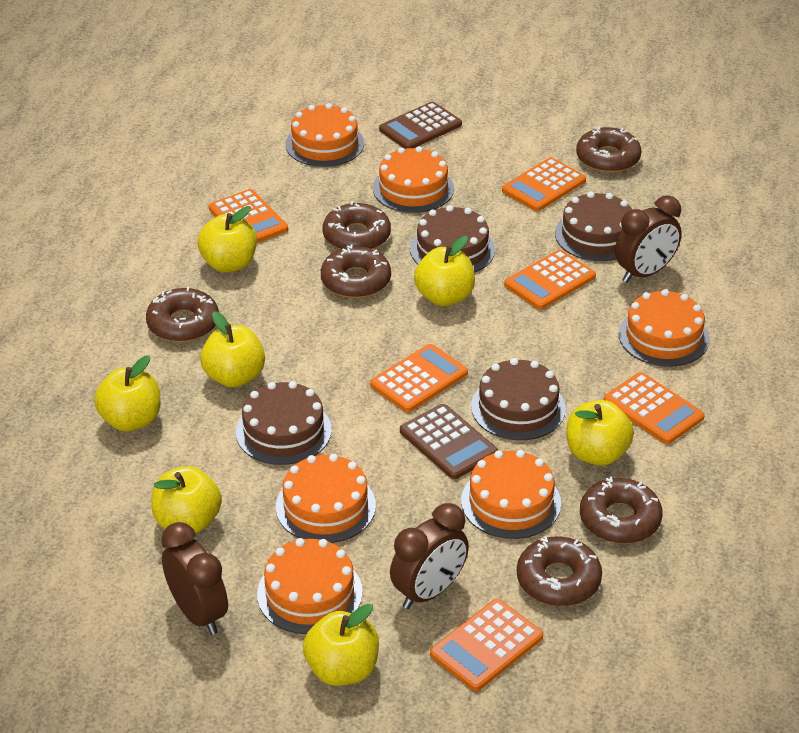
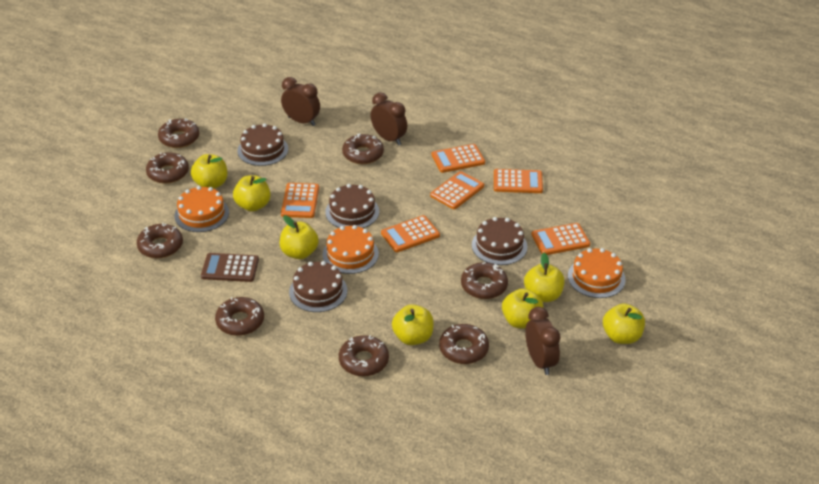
brown calculator: 2 -> 1
brown donut: 6 -> 8
orange cake: 6 -> 3

